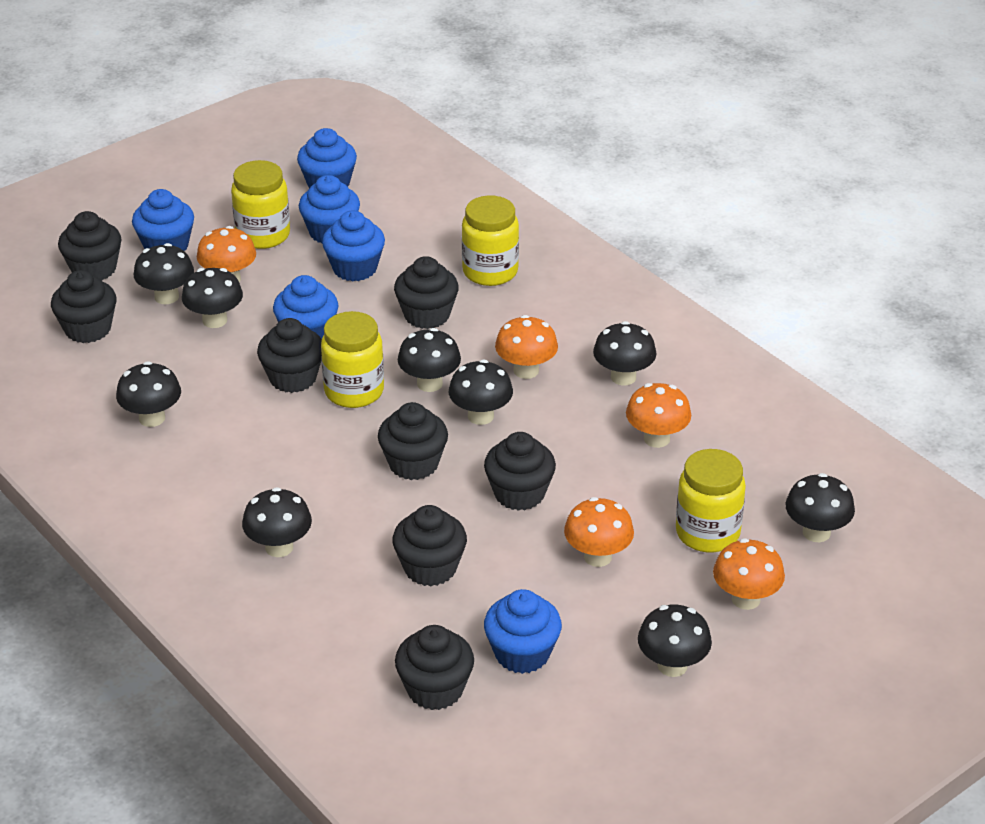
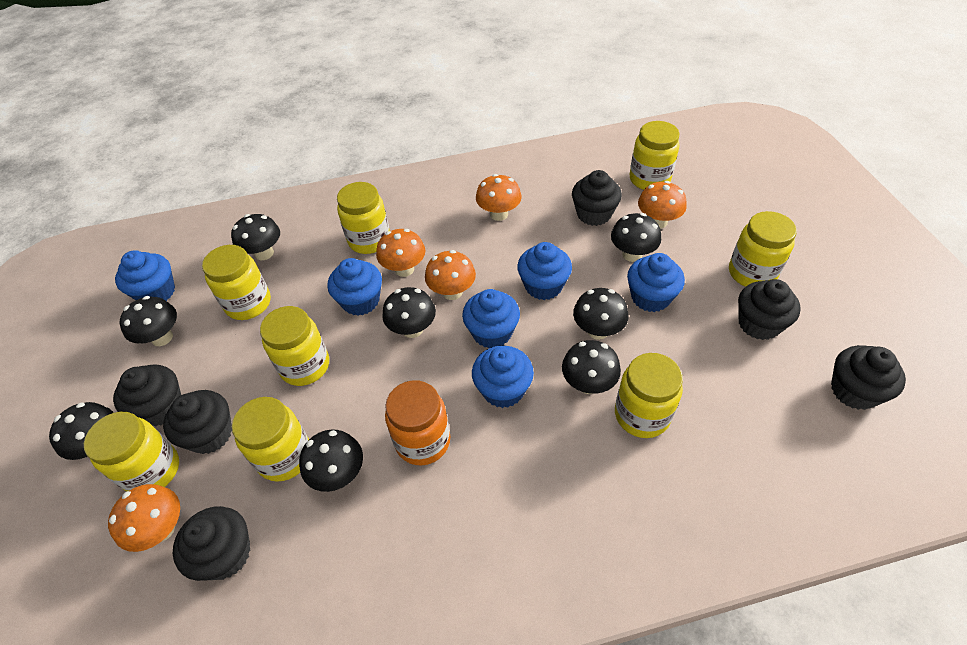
black cupcake: 8 -> 6
black mushroom: 9 -> 8
orange jar: 0 -> 1
yellow jar: 4 -> 8

